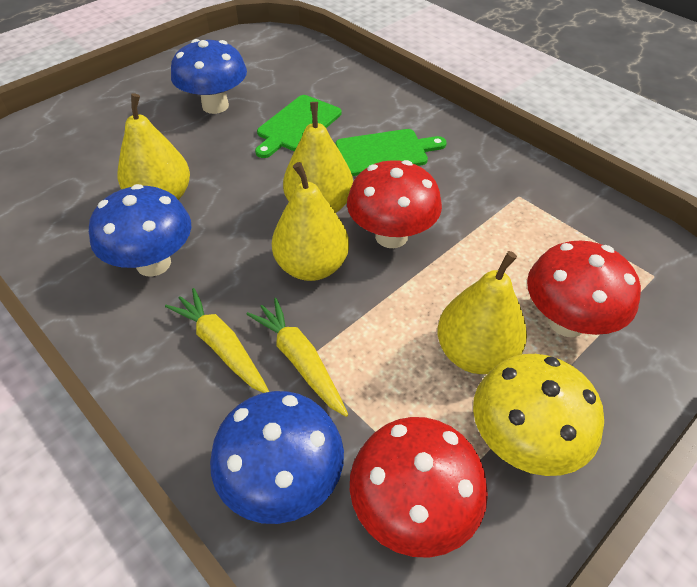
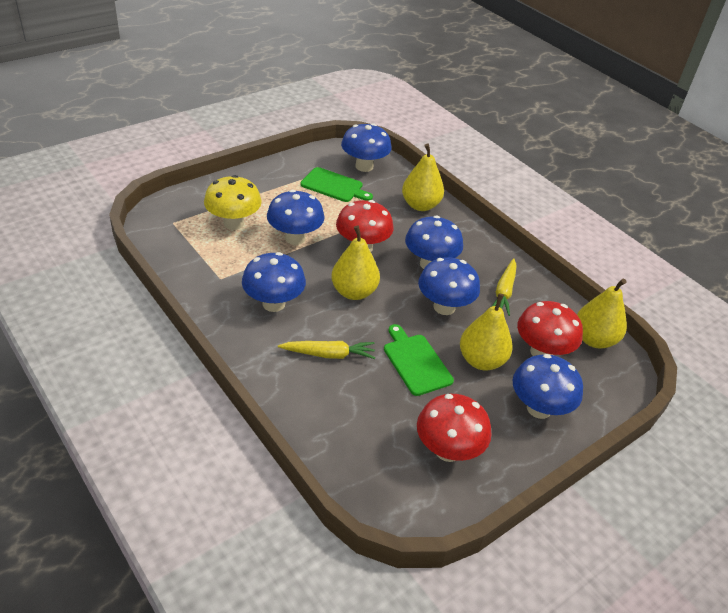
blue mushroom: 3 -> 6

